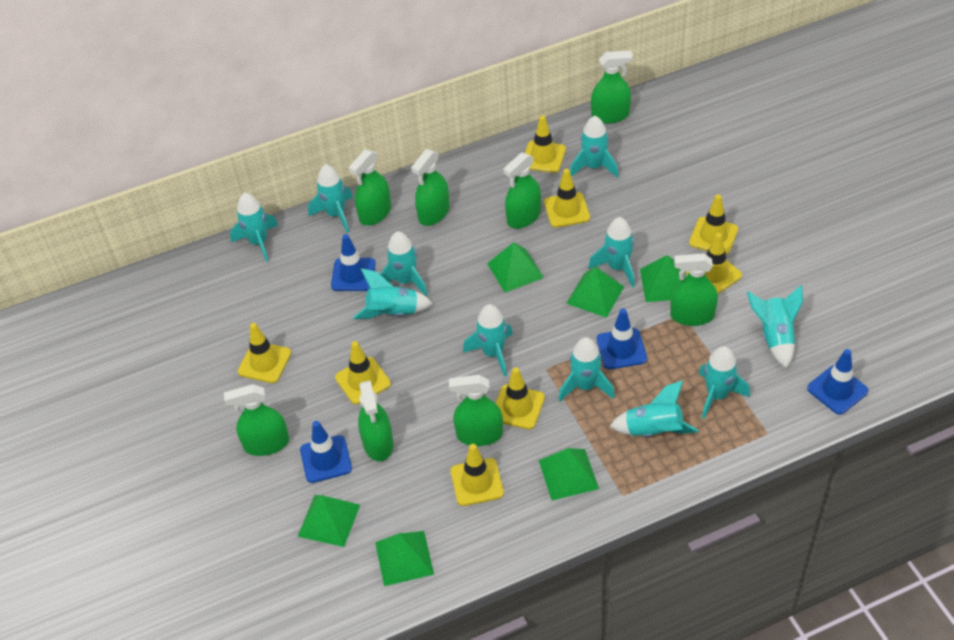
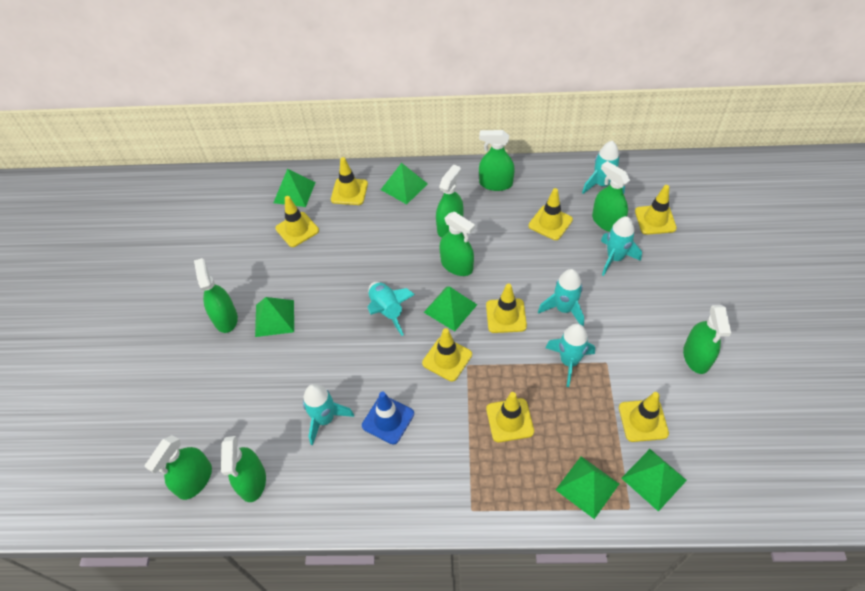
blue traffic cone: 4 -> 1
turquoise rocket: 11 -> 6

